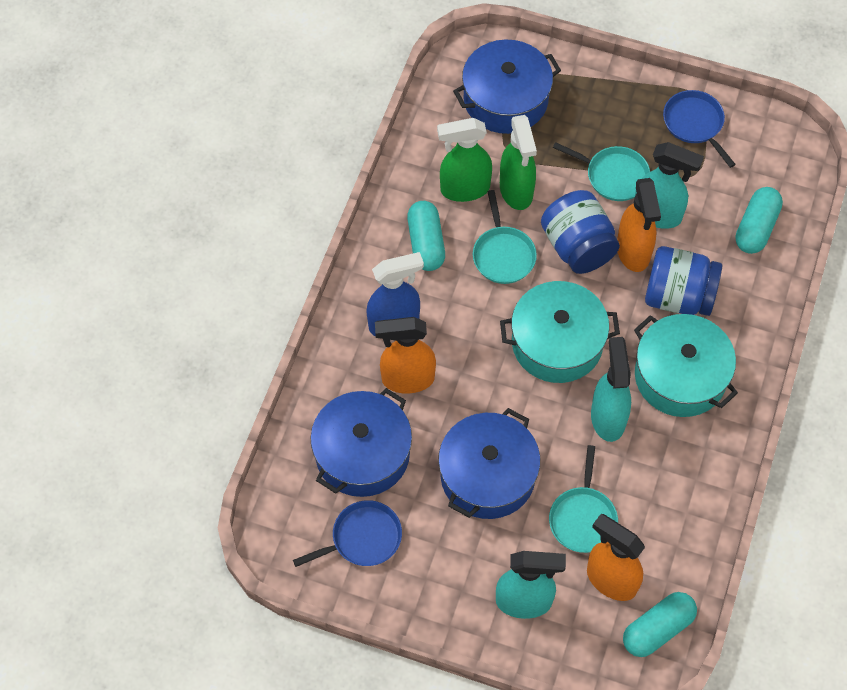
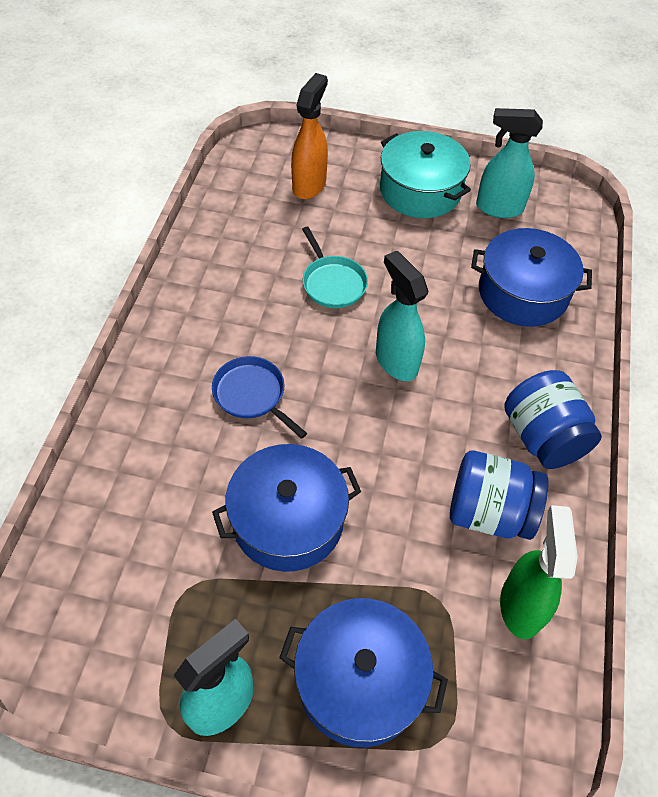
blue pan: 2 -> 1
blue spray bottle: 1 -> 0
green spray bottle: 2 -> 1
orange spray bottle: 3 -> 1
turquoise capsule: 3 -> 0
turquoise pan: 3 -> 1
turquoise pot: 2 -> 1

